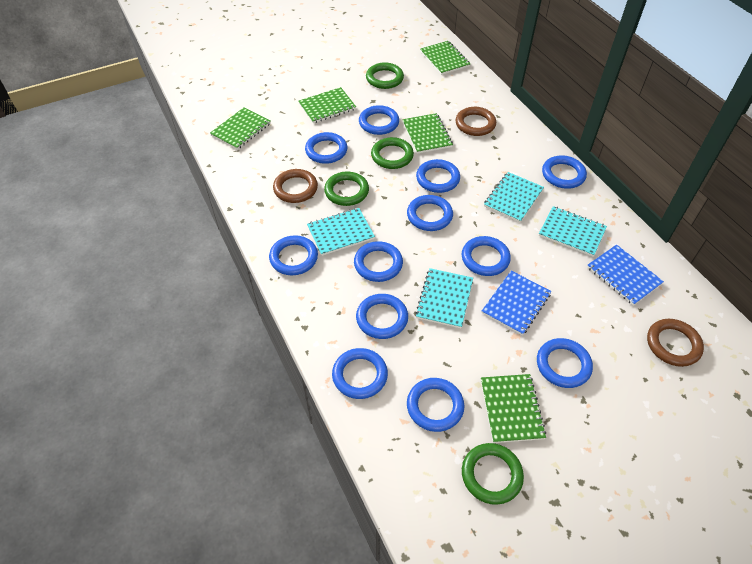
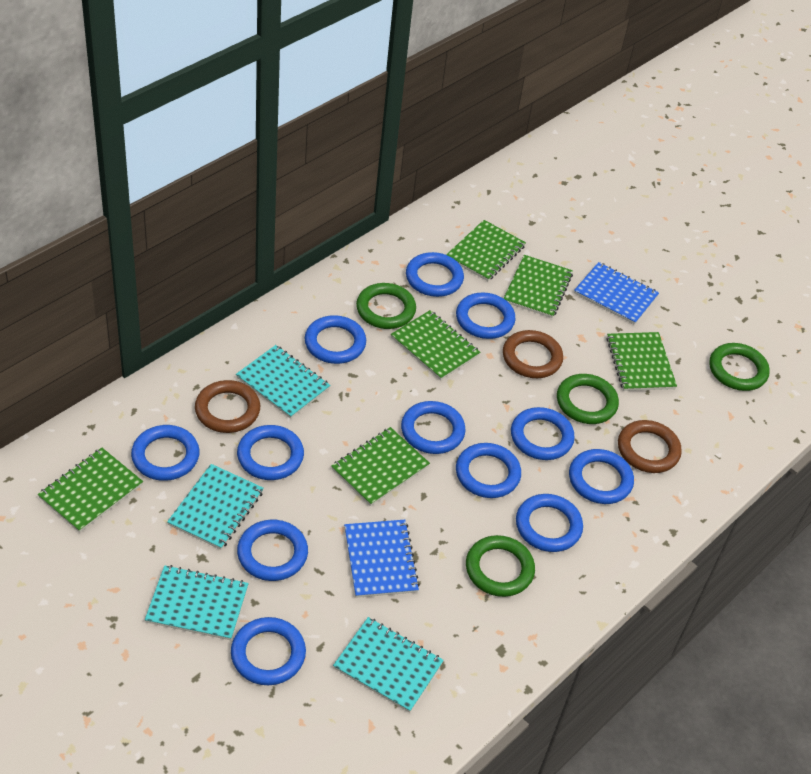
green notebook: 5 -> 6

